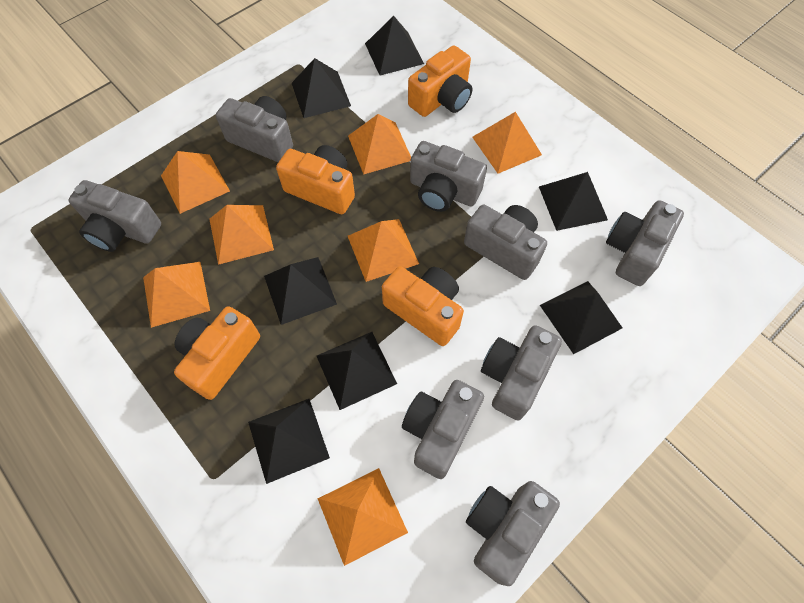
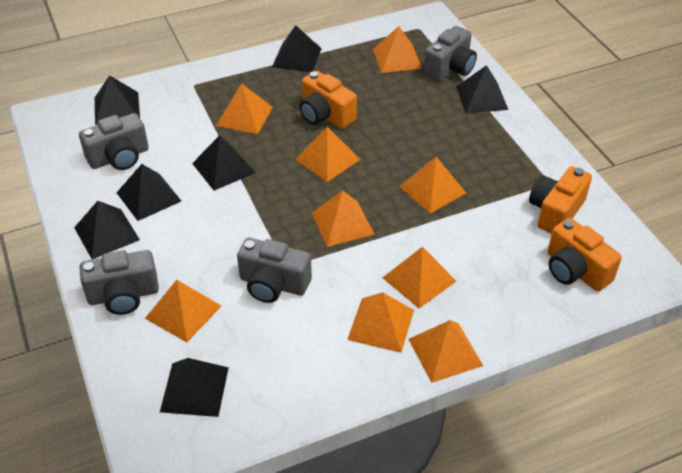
grey camera: 8 -> 4
orange camera: 4 -> 3
orange pyramid: 7 -> 9

